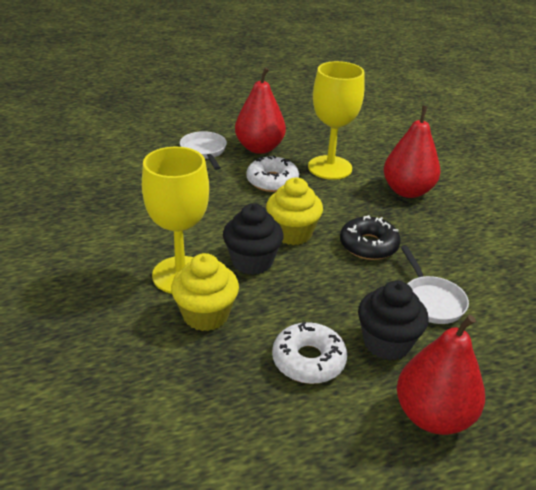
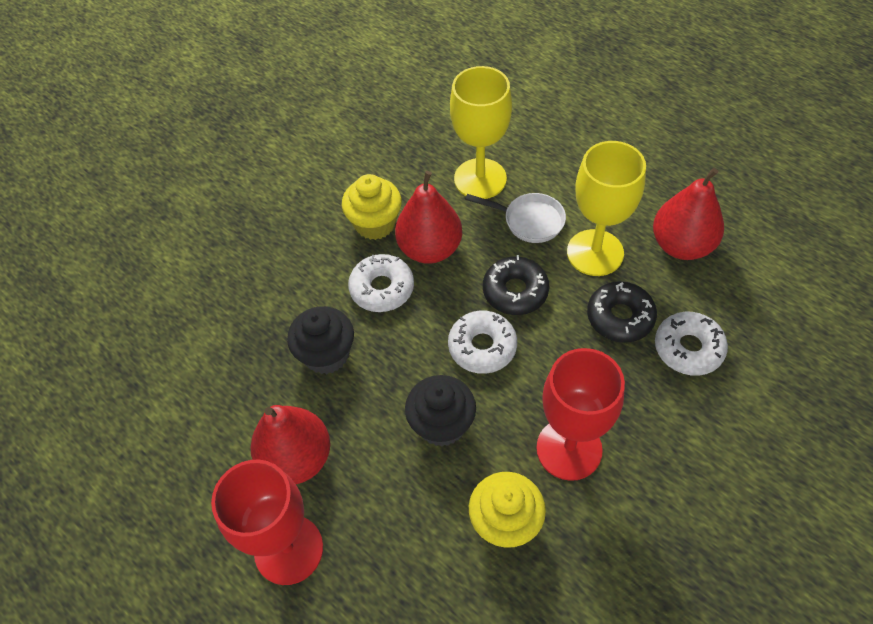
black donut: 1 -> 2
red goblet: 0 -> 2
white donut: 2 -> 3
white pan: 2 -> 1

